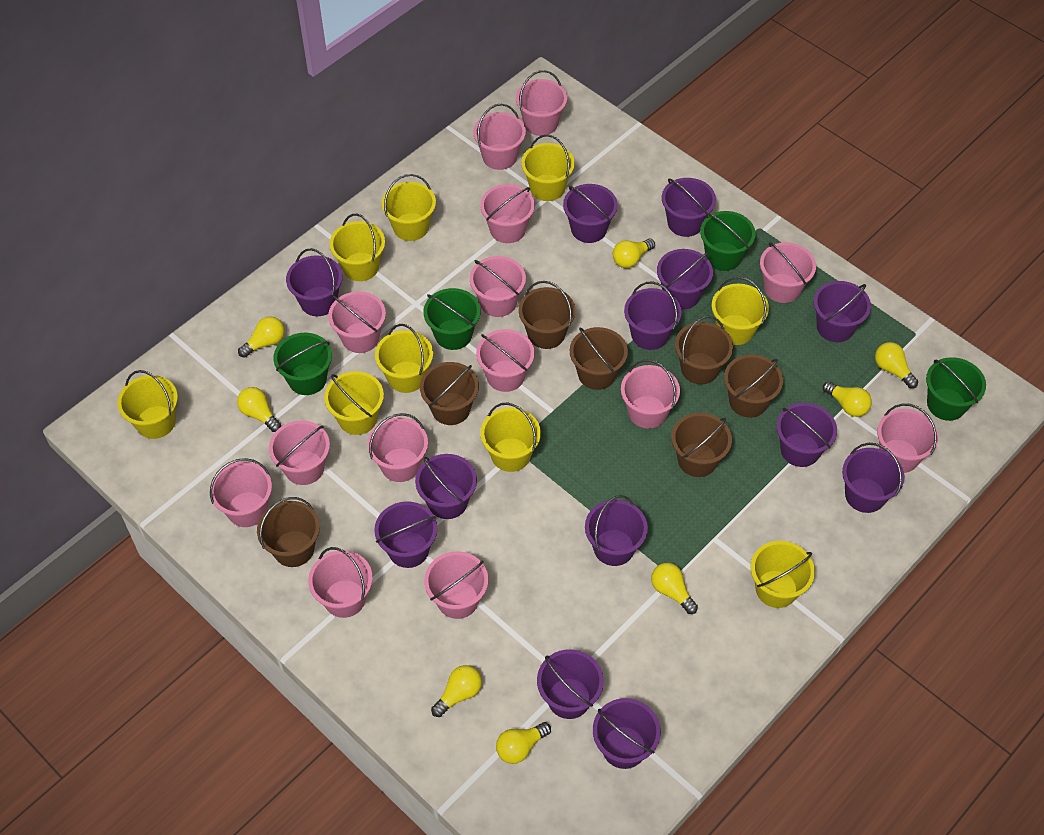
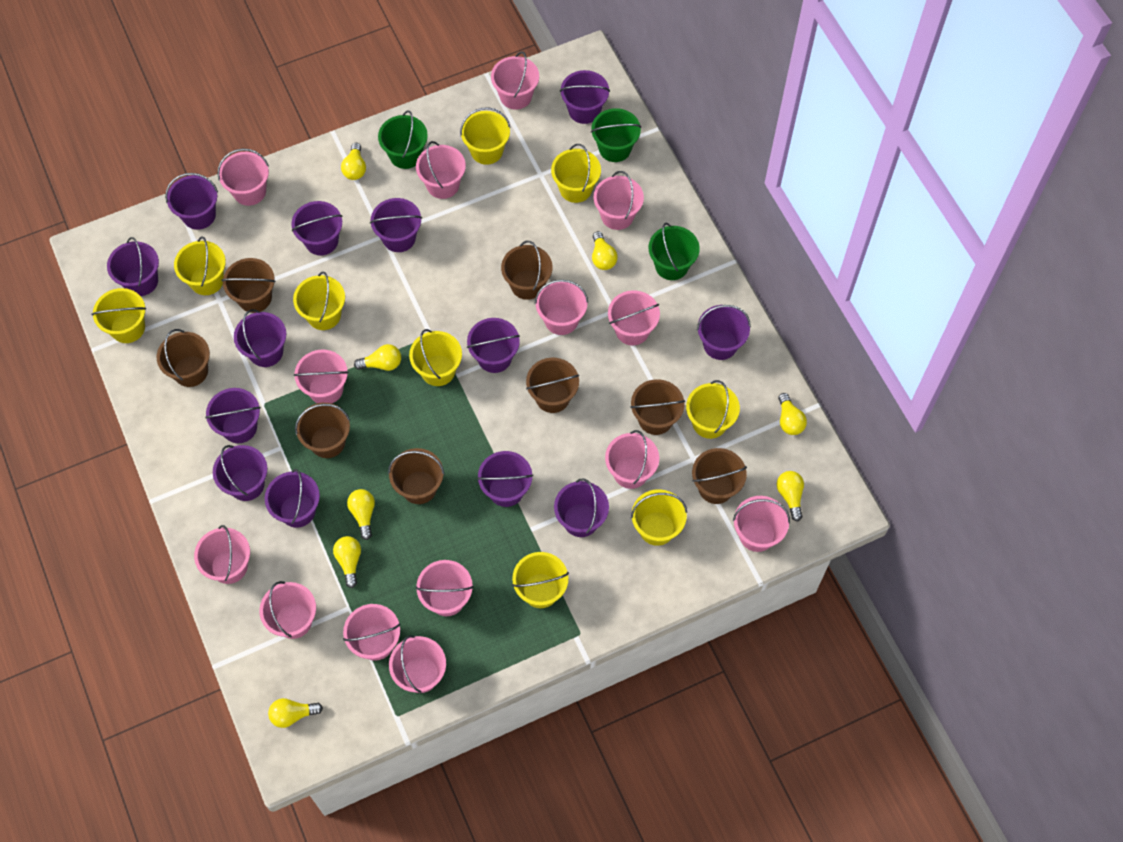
brown bucket: 7 -> 8
green bucket: 4 -> 3

